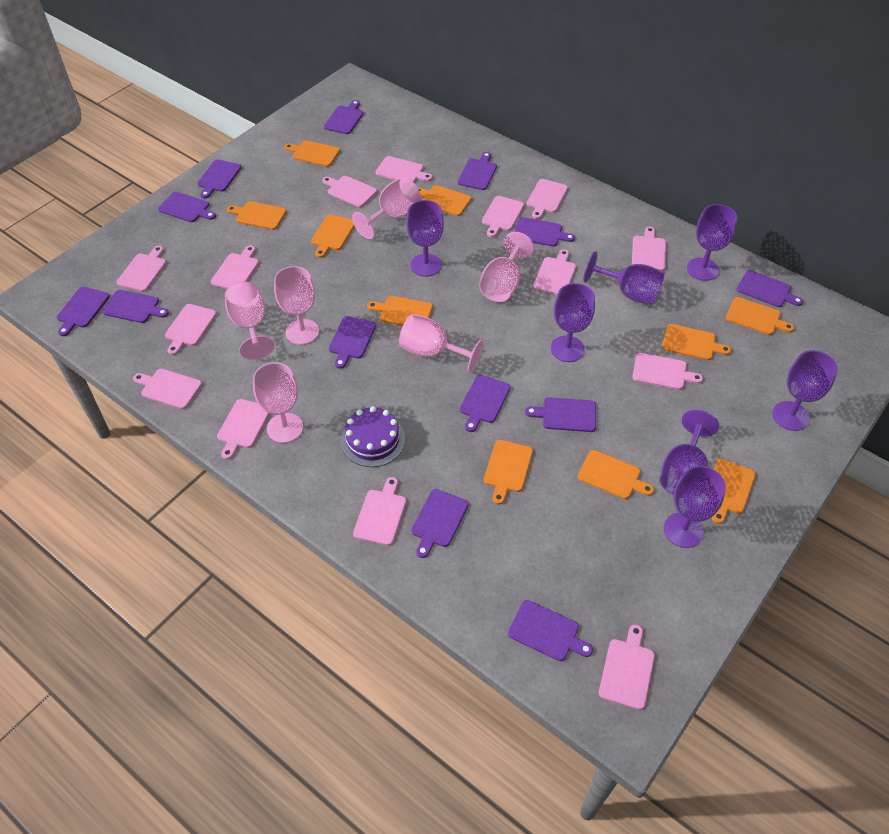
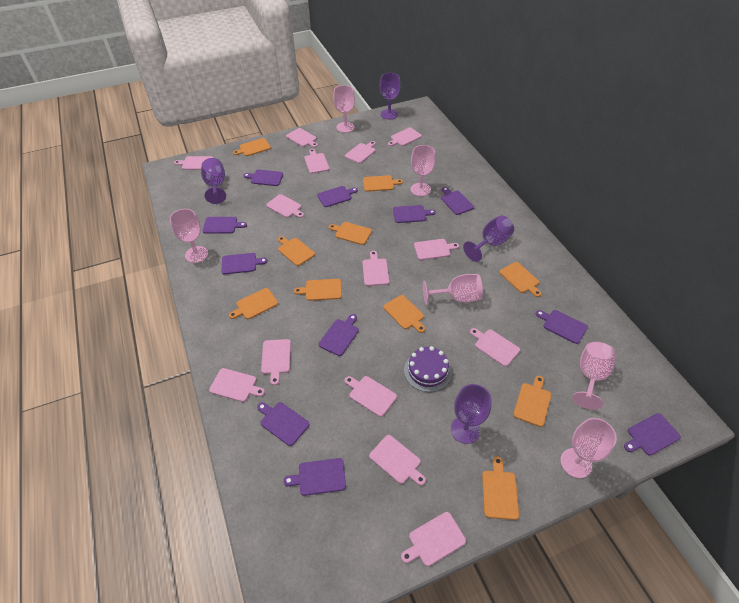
purple cutting board: 13 -> 11
purple goblet: 7 -> 4

